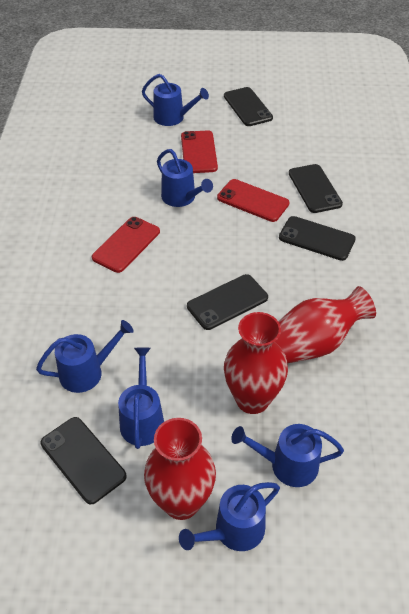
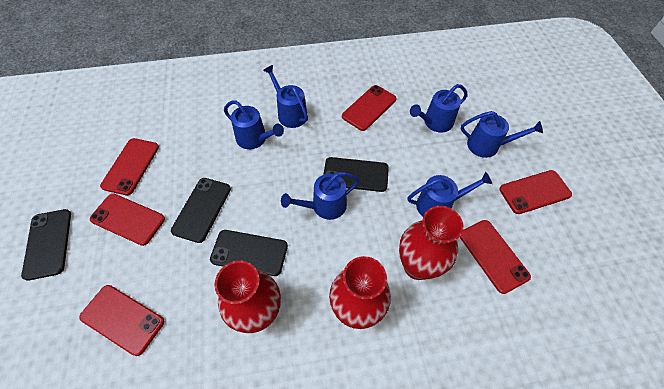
black phone: 5 -> 4
red phone: 3 -> 6

